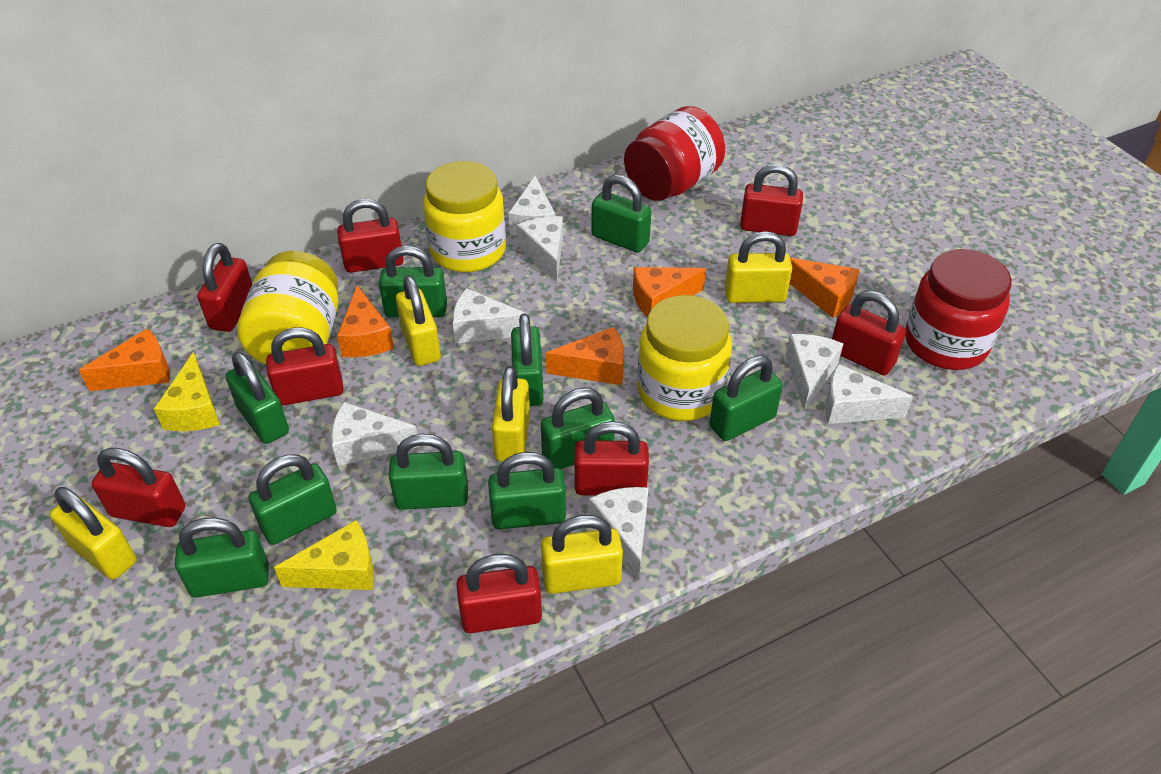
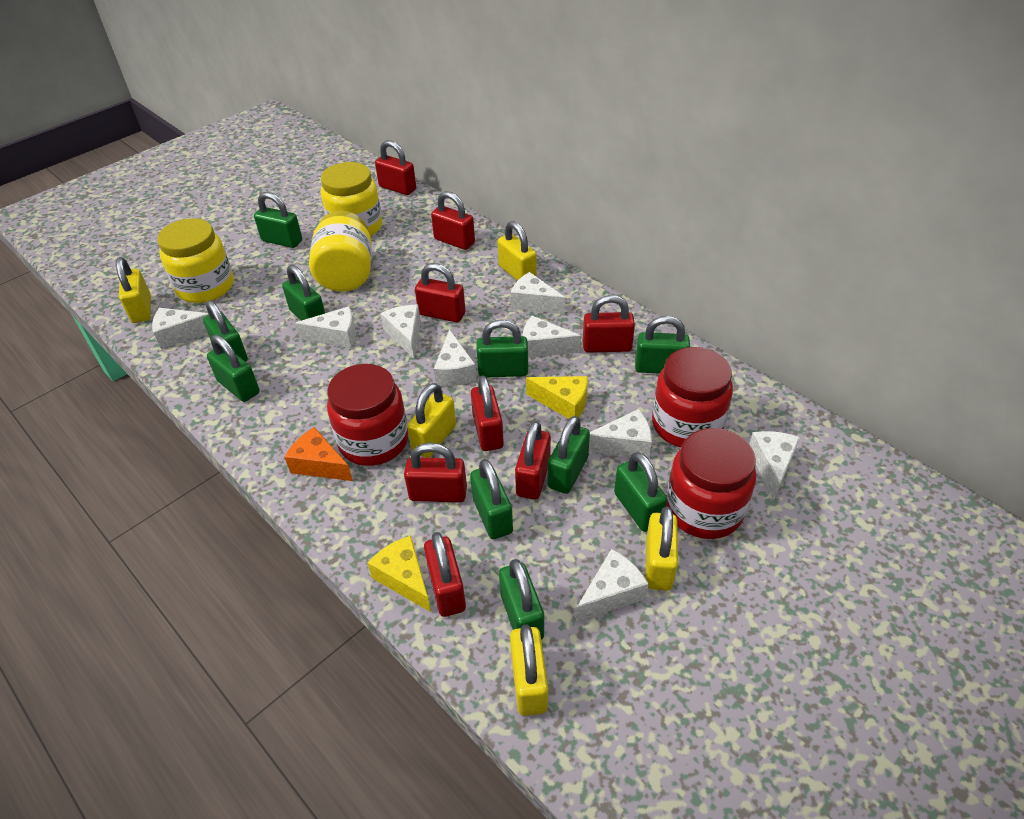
orange cheese: 5 -> 1
red jar: 2 -> 3
white cheese: 7 -> 9

